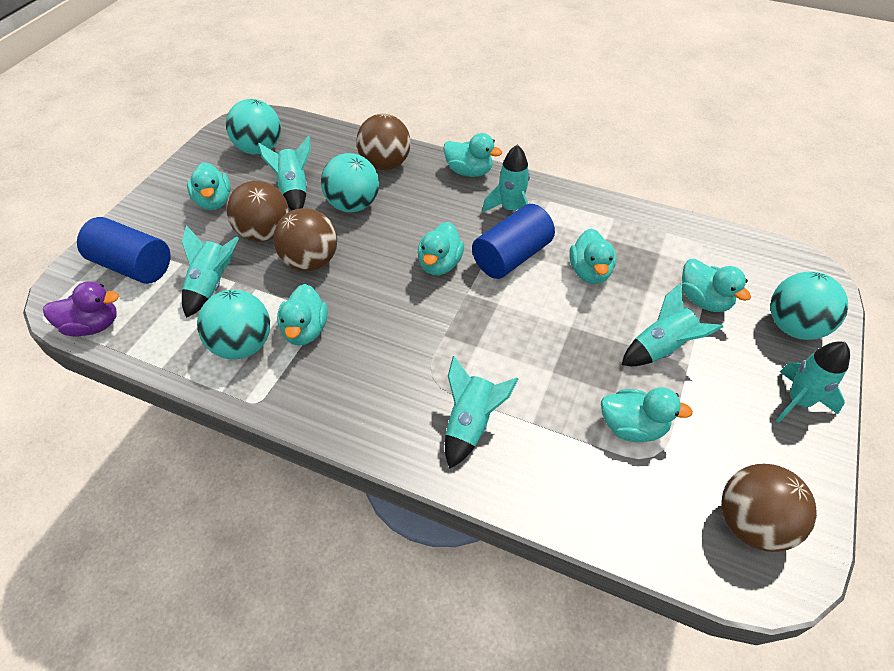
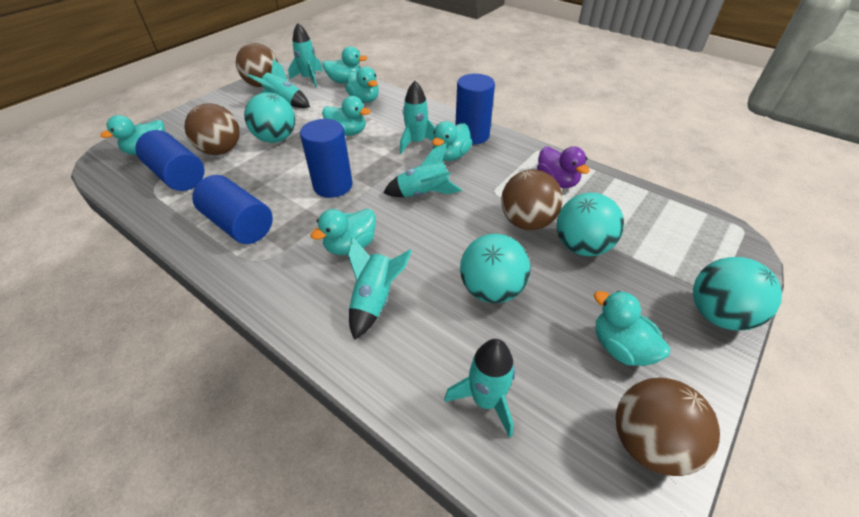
blue cylinder: 2 -> 4

